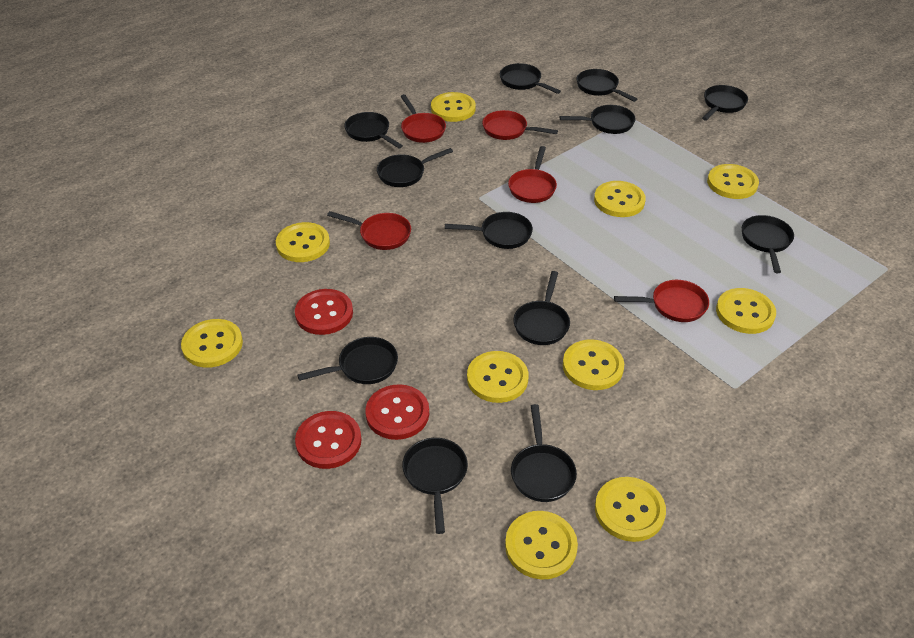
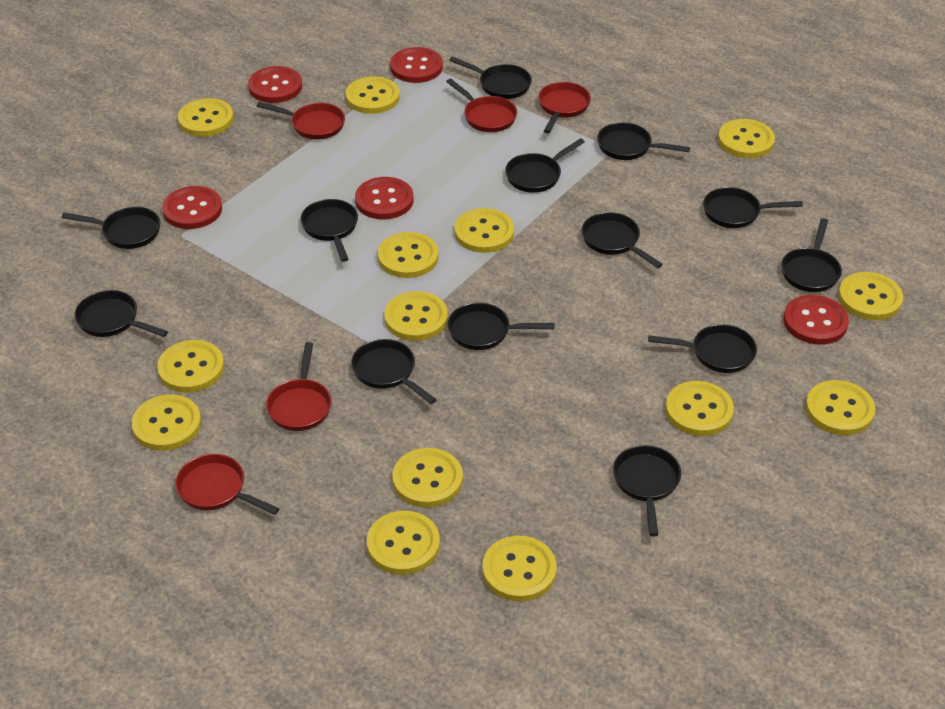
black pan: 12 -> 13
red button: 3 -> 5
yellow button: 10 -> 14

